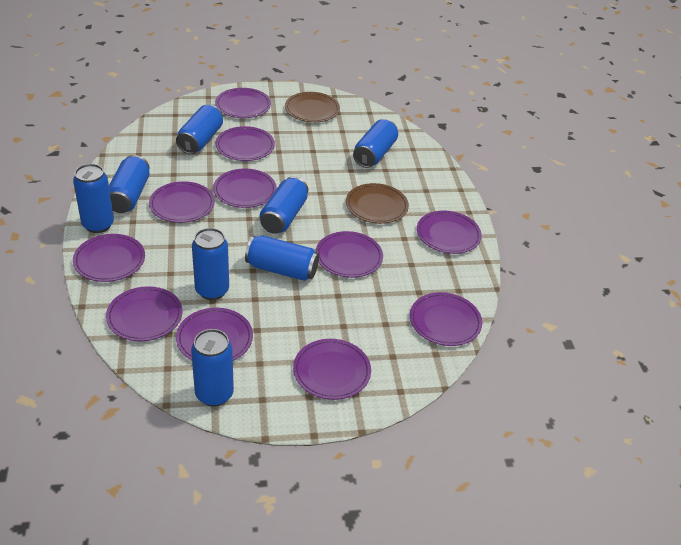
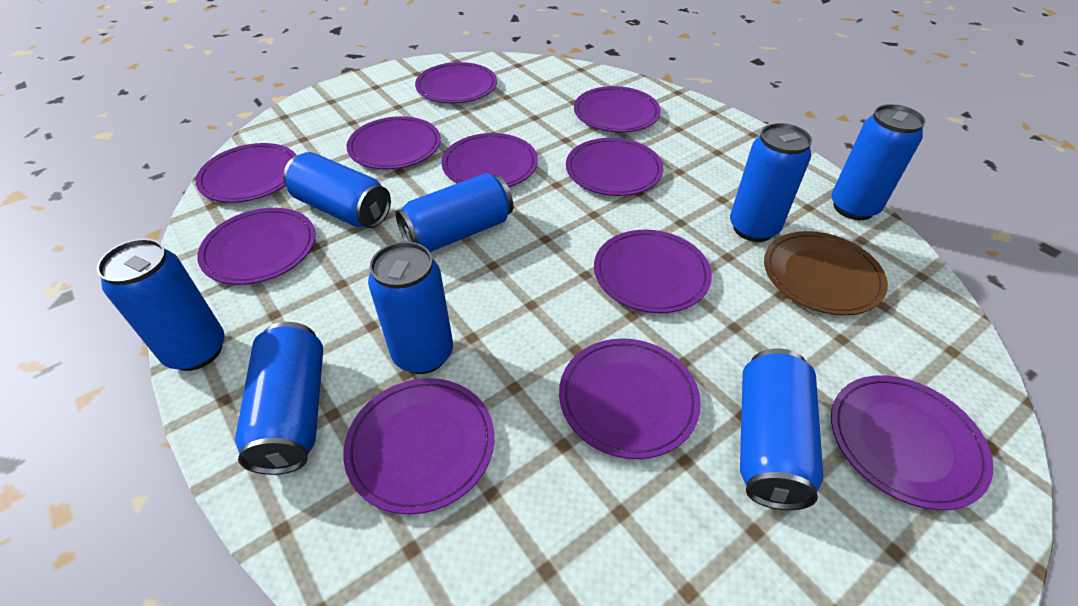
brown plate: 2 -> 1

